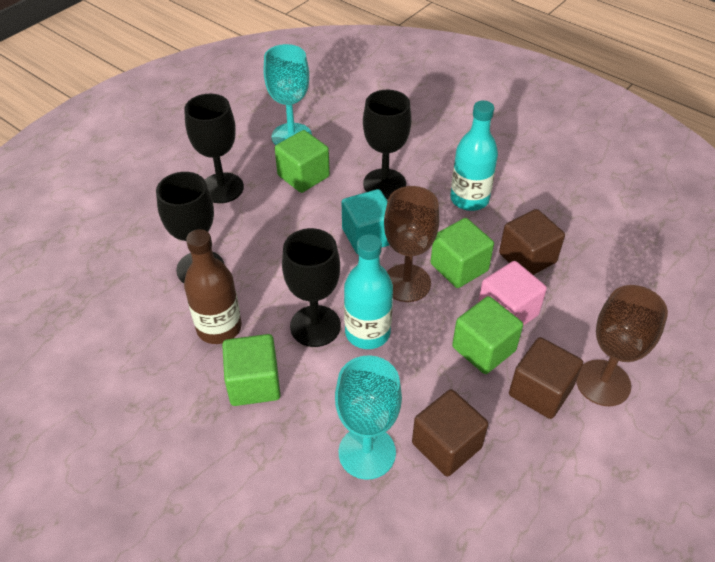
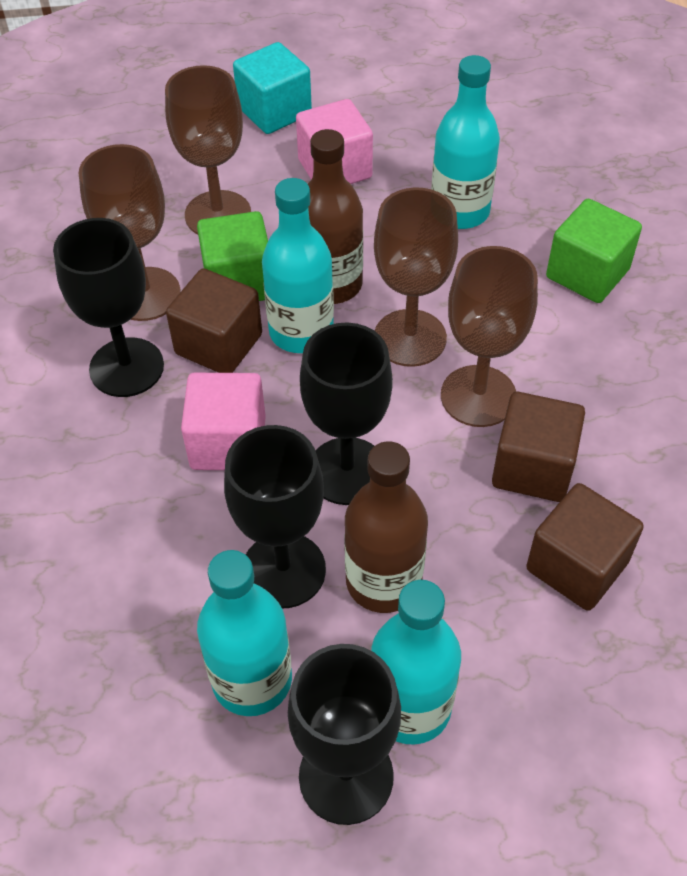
brown bottle: 1 -> 2
brown goblet: 2 -> 4
green cube: 4 -> 2
pink cube: 1 -> 2
turquoise bottle: 2 -> 4
turquoise goblet: 2 -> 0

